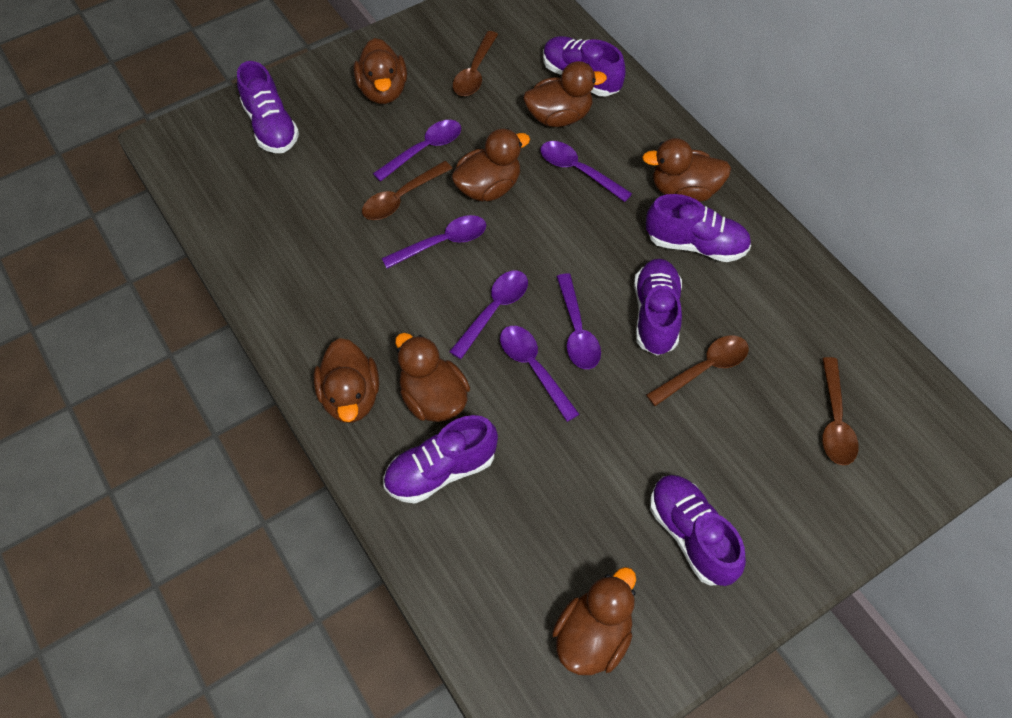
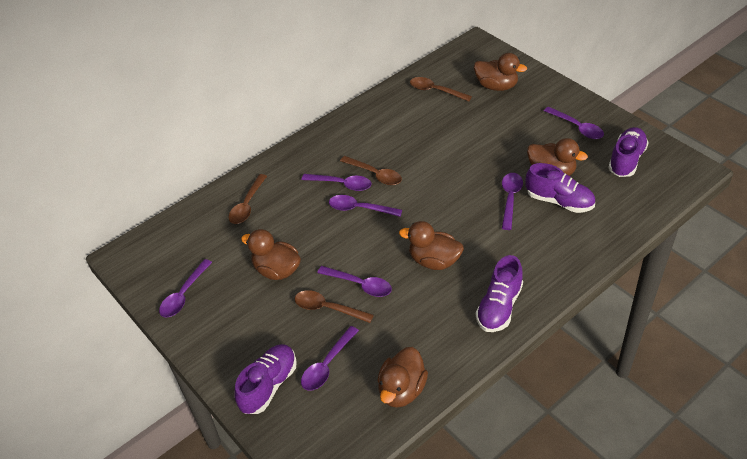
brown duck: 7 -> 5
purple shoe: 6 -> 4
purple spoon: 6 -> 7

